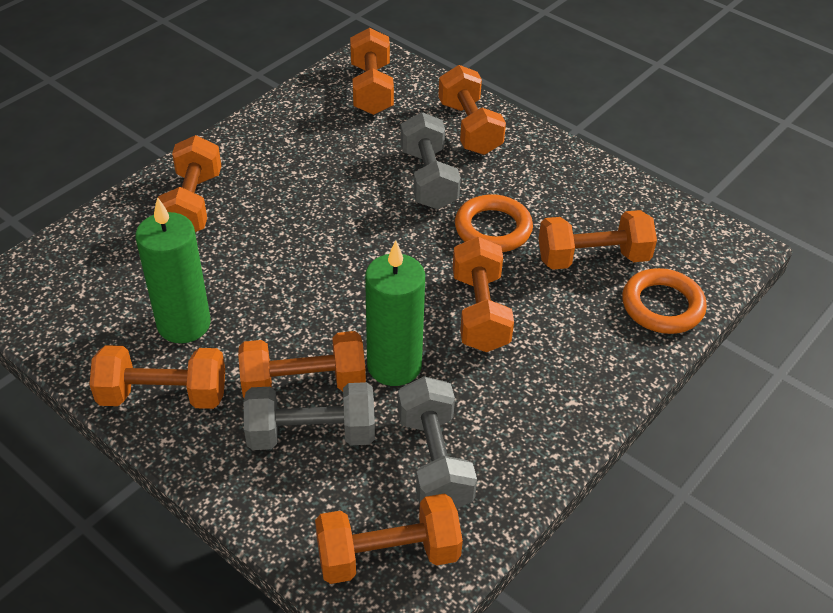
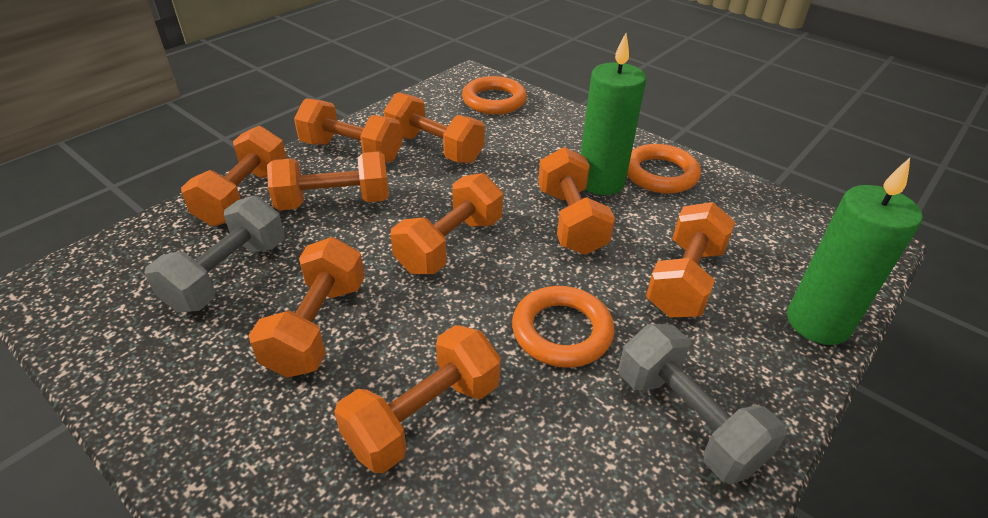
grey dumbbell: 3 -> 2
orange dumbbell: 8 -> 9
orange ring: 2 -> 3

